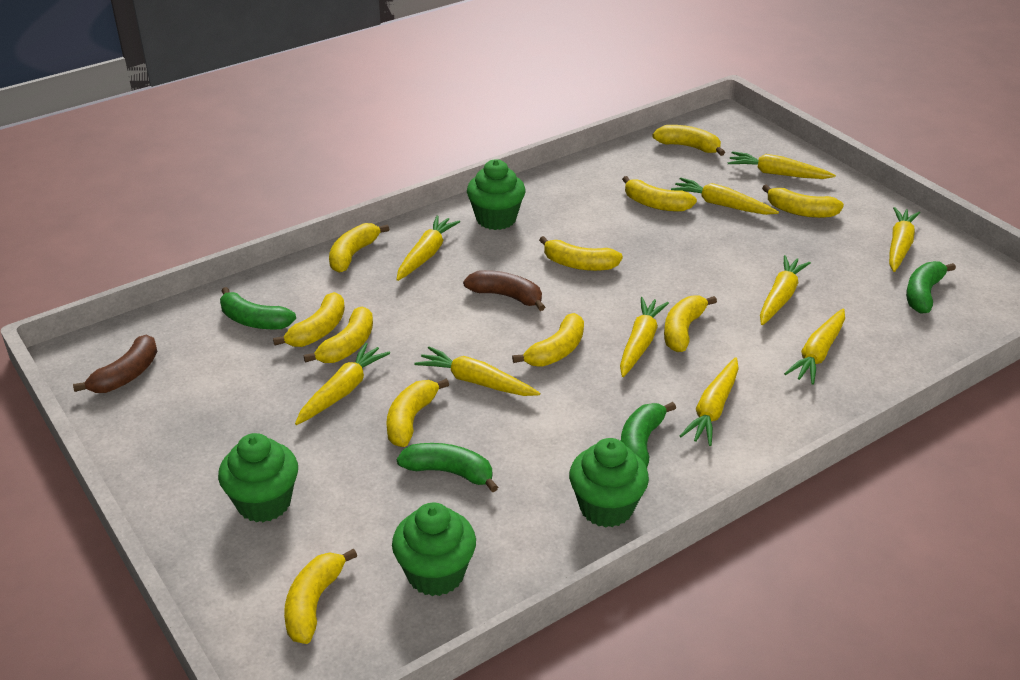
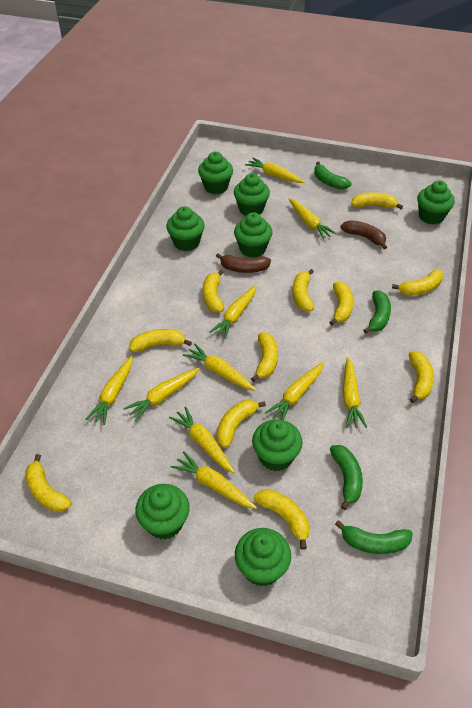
green cupcake: 4 -> 8

